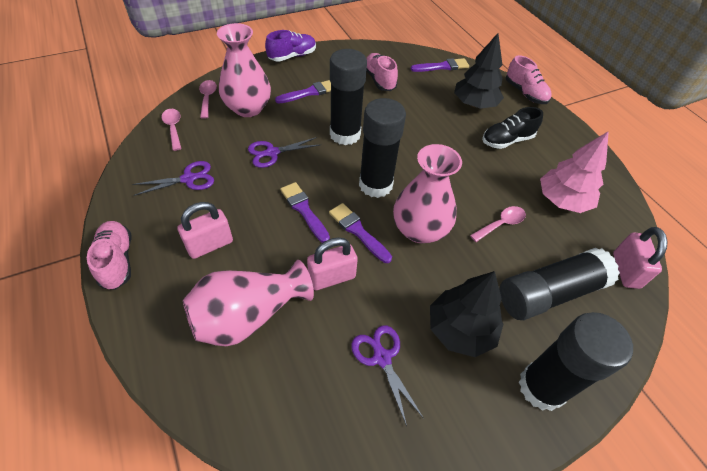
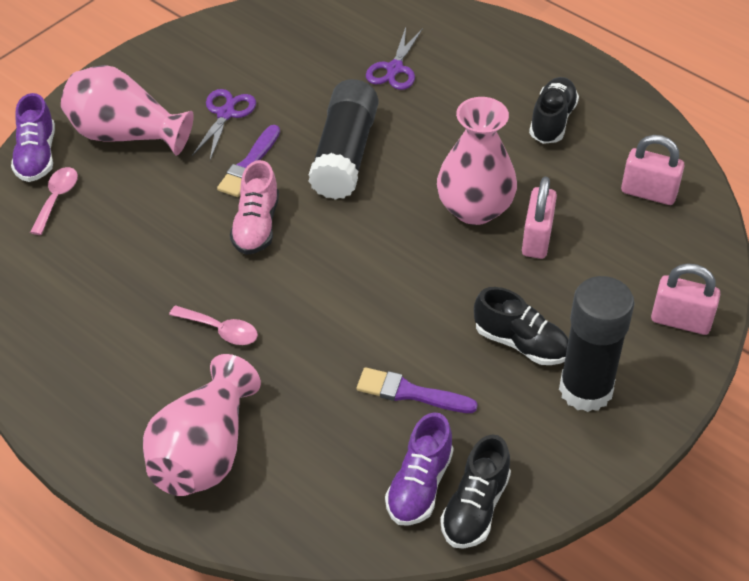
black glue stick: 4 -> 2
black shoe: 1 -> 3
black tree: 2 -> 0
pink shoe: 3 -> 1
pink spoon: 3 -> 2
pink tree: 1 -> 0
purple brush: 4 -> 2
purple scissors: 3 -> 2
purple shoe: 1 -> 2

